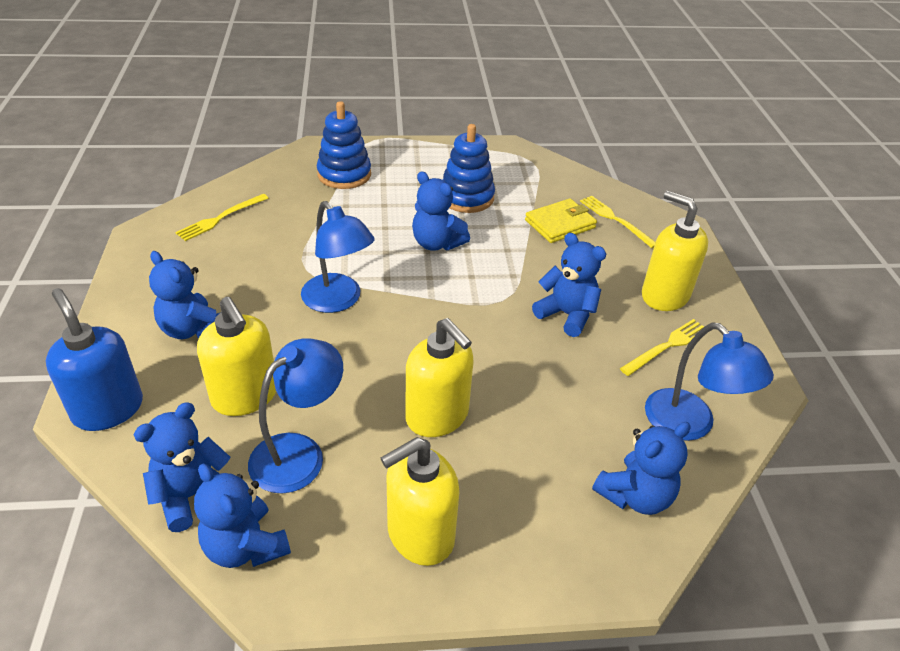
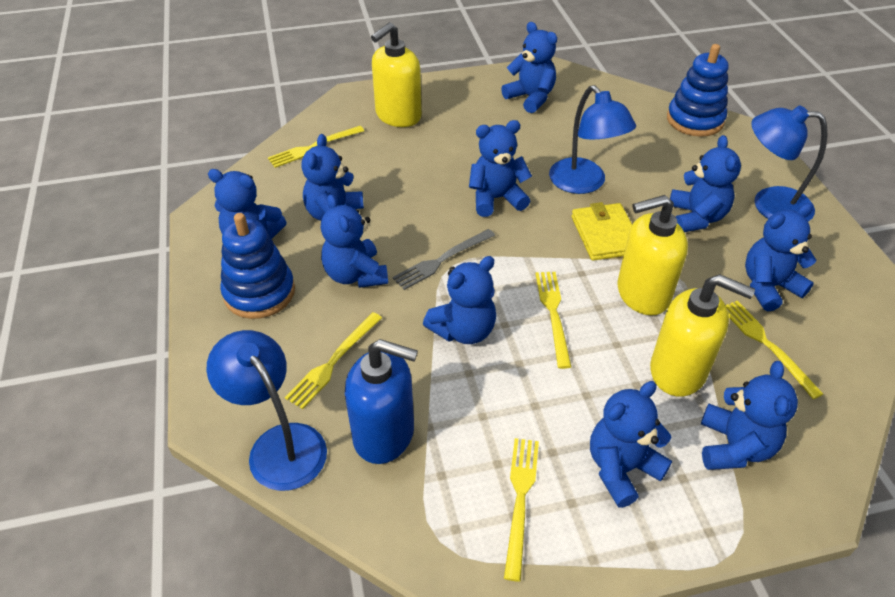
blue teddy bear: 6 -> 10
grey fork: 0 -> 1
yellow fork: 3 -> 5
yellow soap dispenser: 4 -> 3

